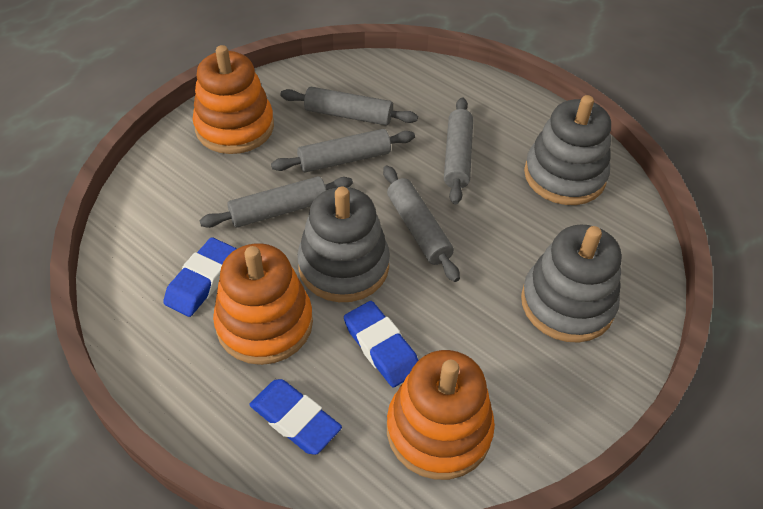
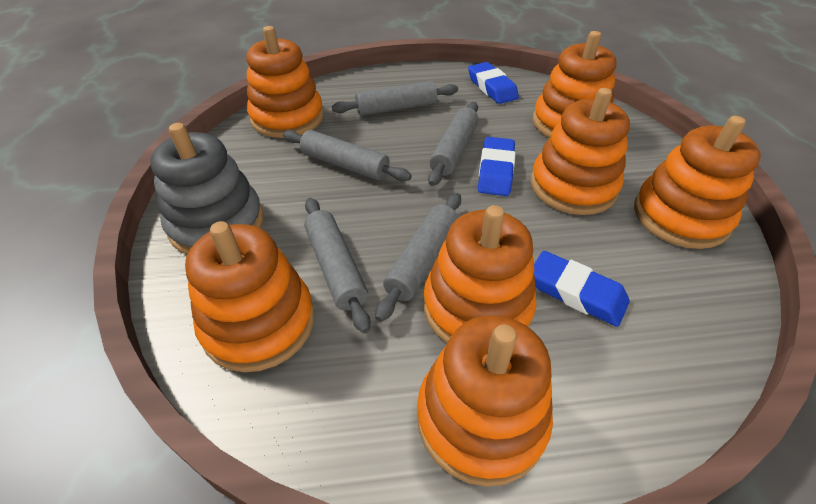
grey stacking toy: 3 -> 1
orange stacking toy: 3 -> 7

